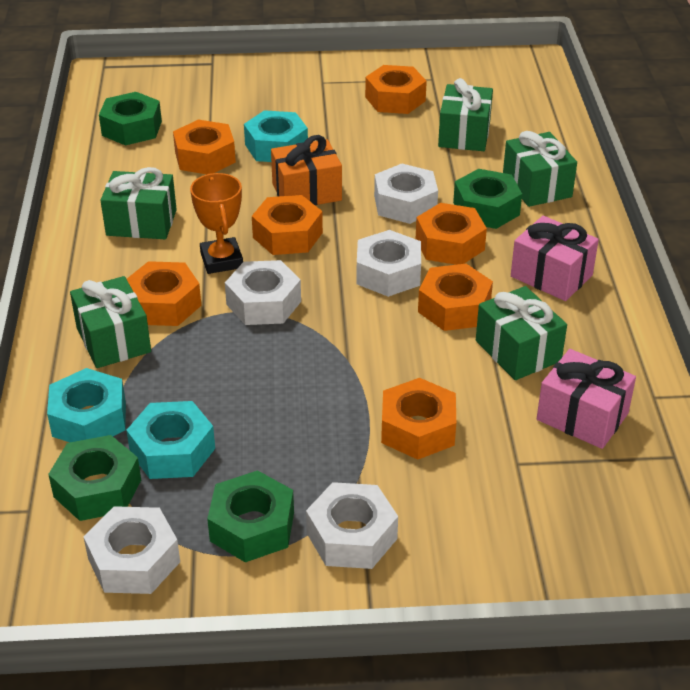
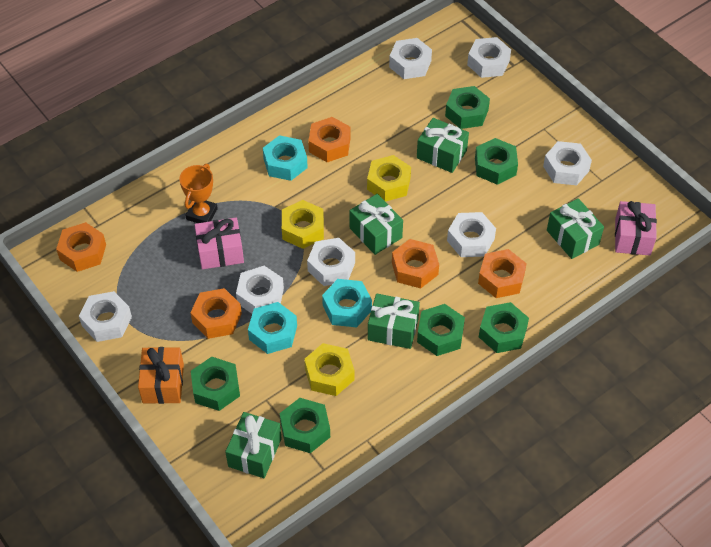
green nut: 4 -> 6
orange nut: 7 -> 5
white nut: 5 -> 7
yellow nut: 0 -> 3

